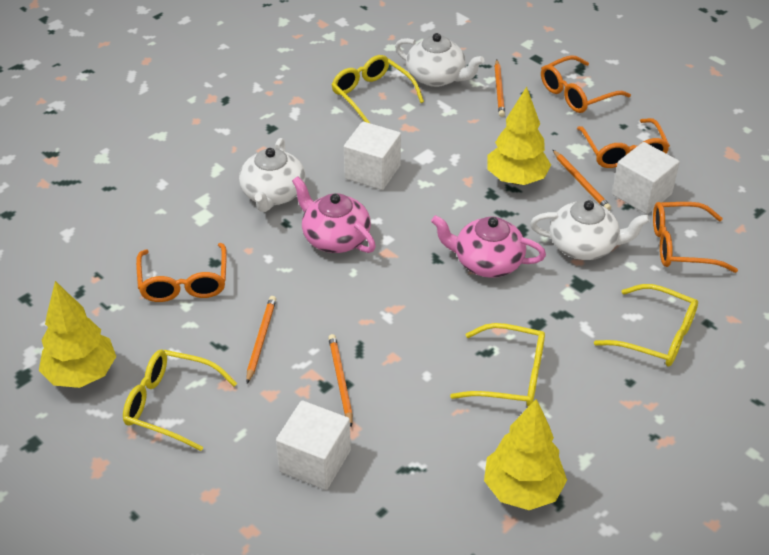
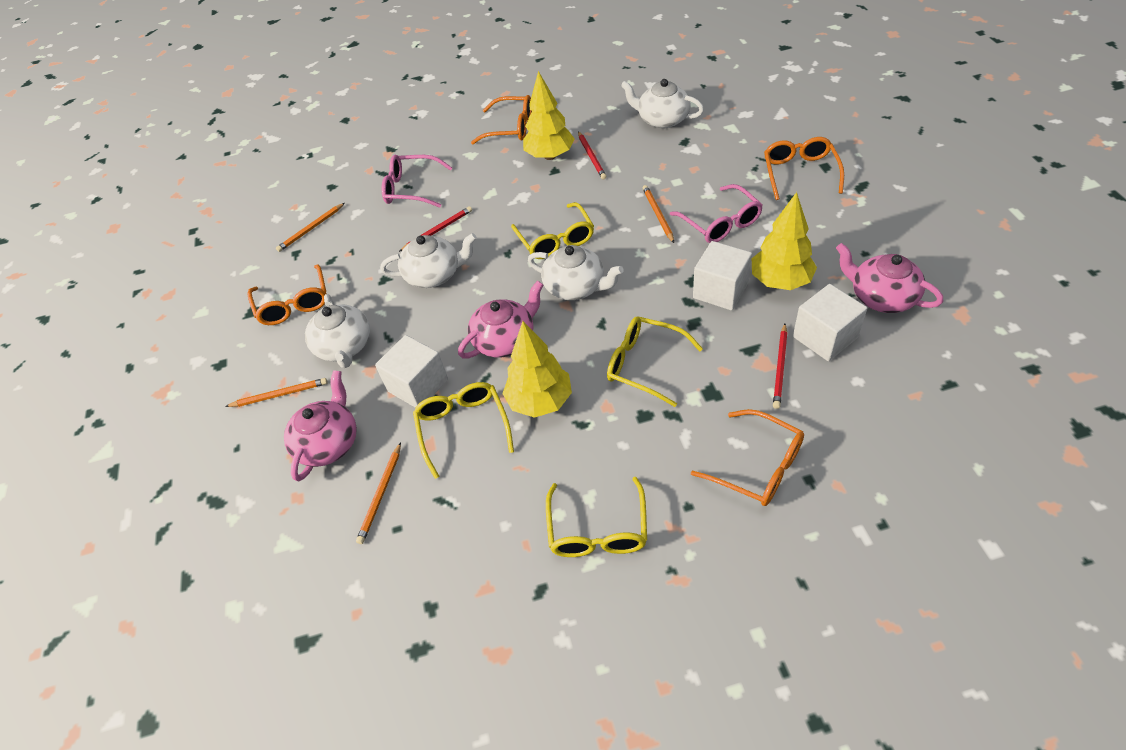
pink glasses: 0 -> 2
pink teapot: 2 -> 3
red pencil: 0 -> 3
white teapot: 3 -> 4

